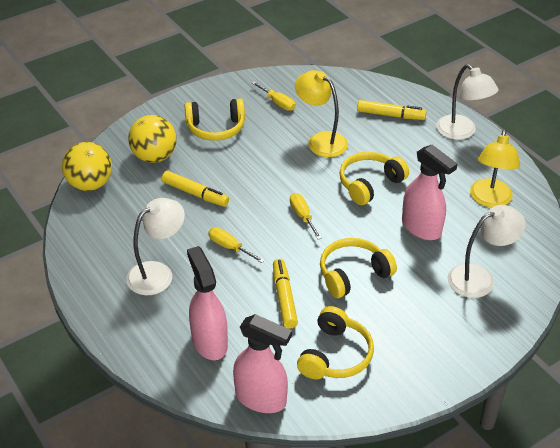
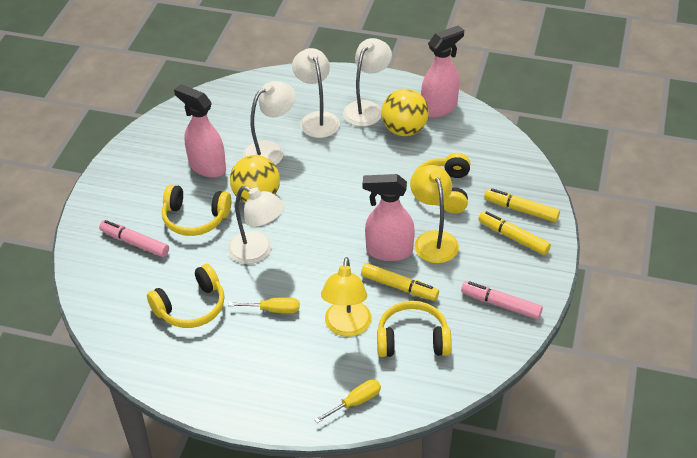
pink marker: 0 -> 2
white lamp: 3 -> 4
yellow screwdriver: 3 -> 2

